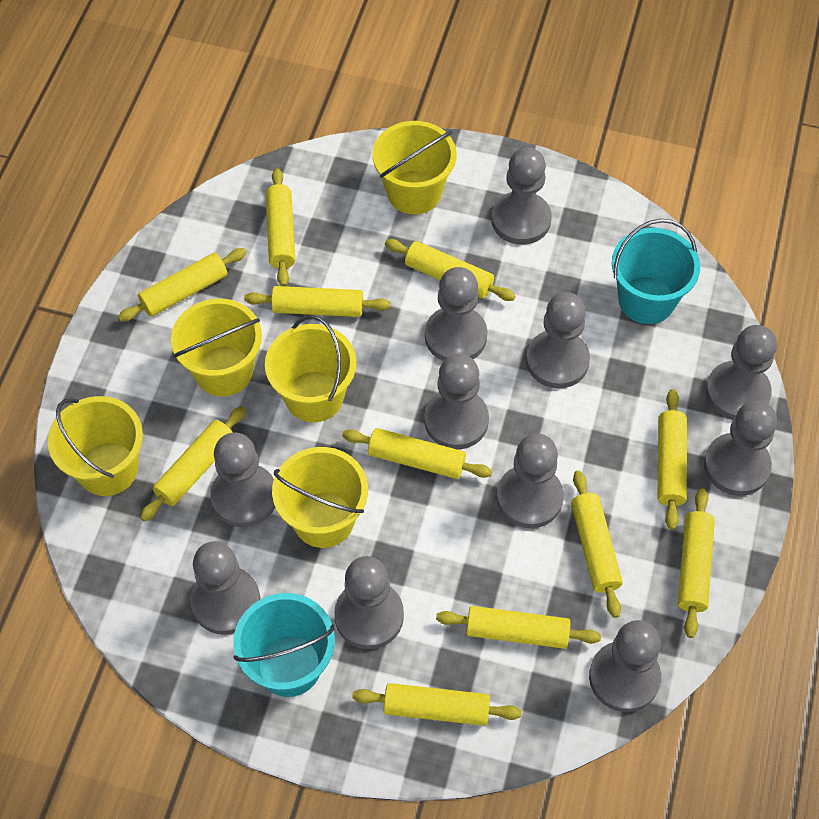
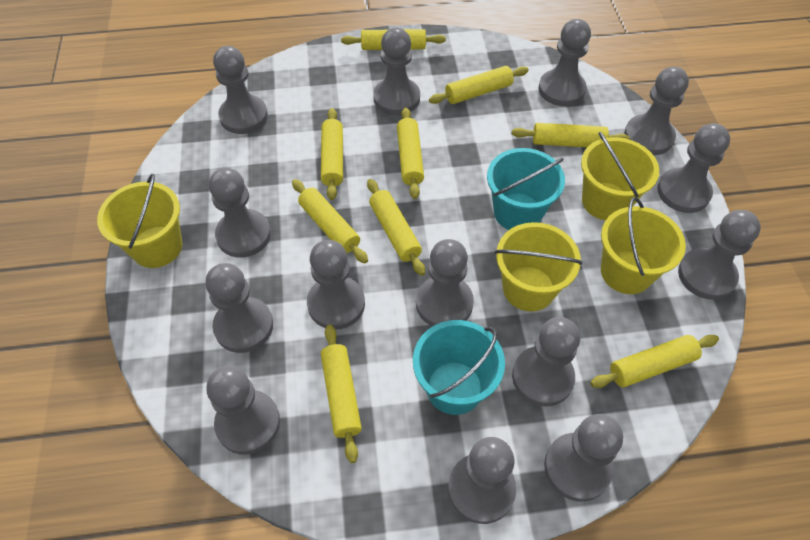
grey pawn: 11 -> 14
yellow bucket: 5 -> 4
yellow rolling pin: 11 -> 9

